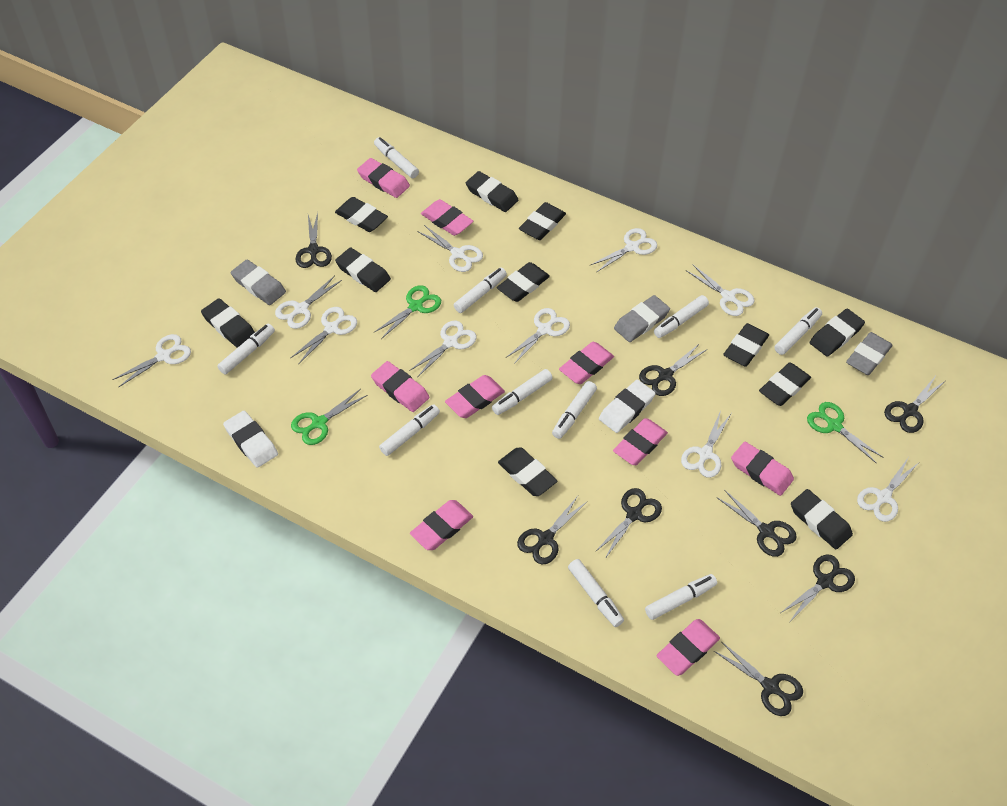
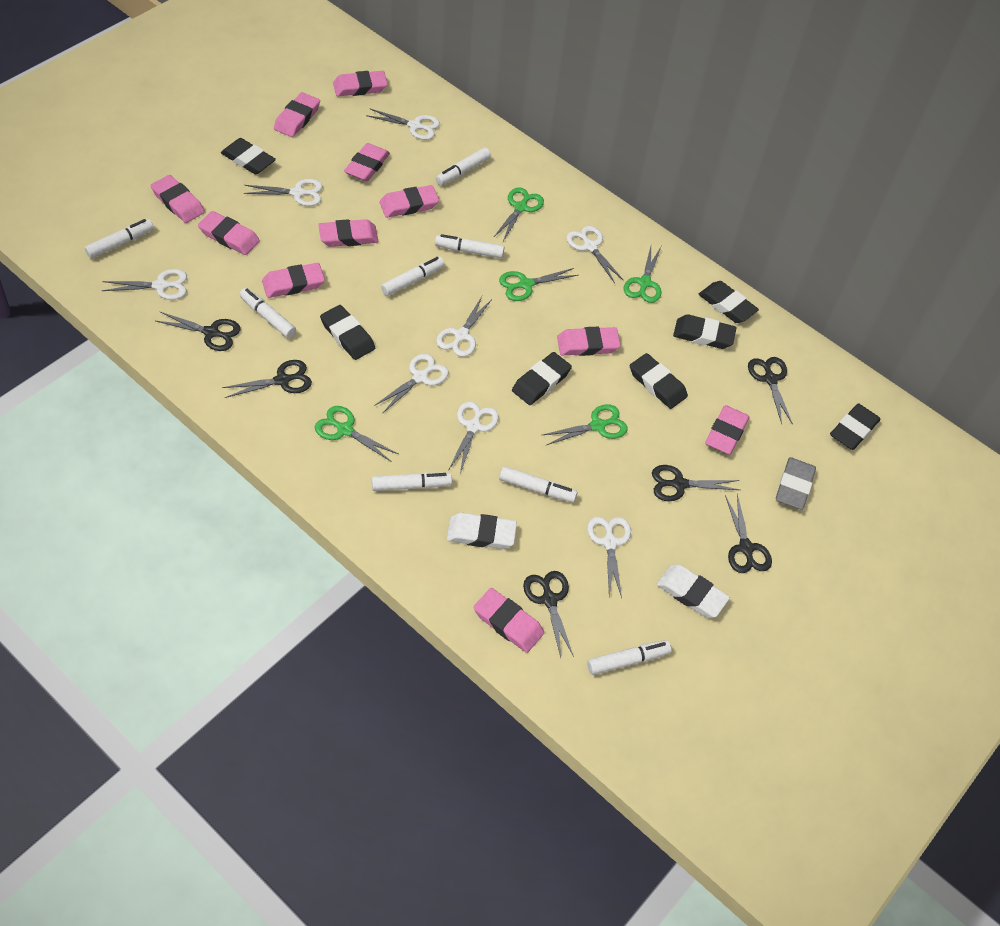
black eraser: 11 -> 7
black scissors: 8 -> 6
green scissors: 3 -> 5
grey eraser: 3 -> 1
pink eraser: 9 -> 11
white marker: 10 -> 8
white scissors: 10 -> 8

